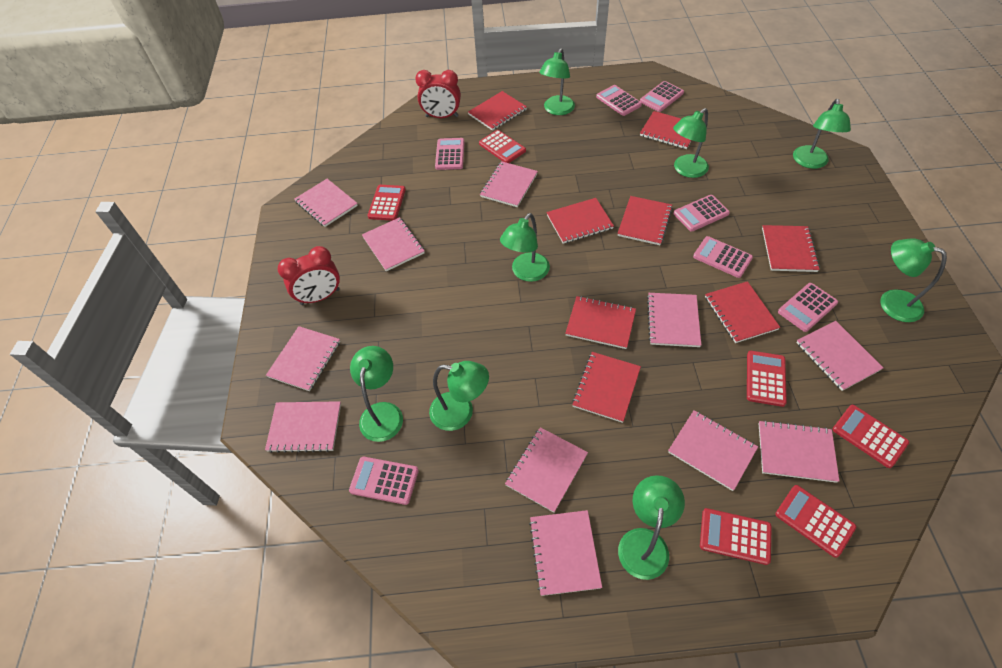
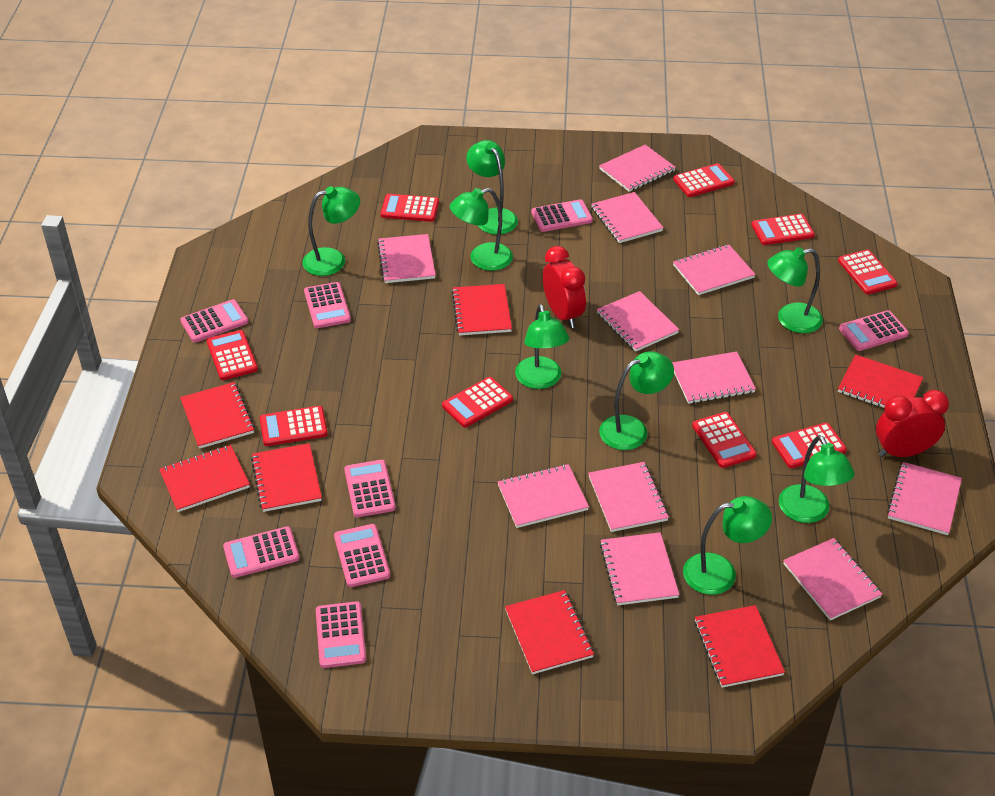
pink calculator: 7 -> 8
red calculator: 6 -> 9
red notebook: 8 -> 7

